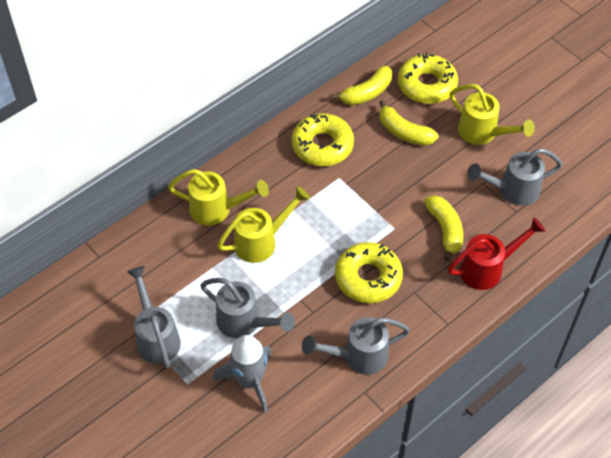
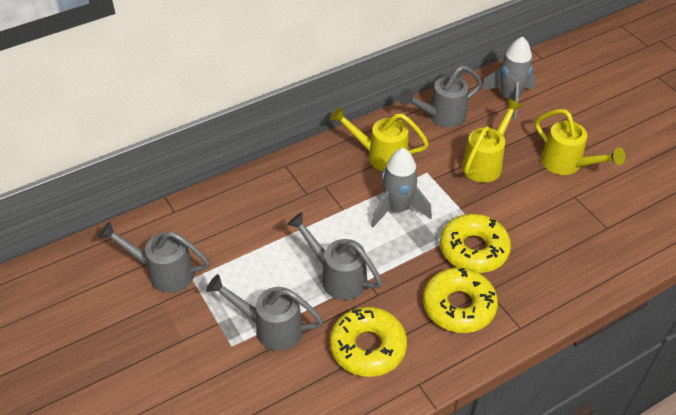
grey rocket: 1 -> 2
red watering can: 1 -> 0
yellow banana: 3 -> 0

